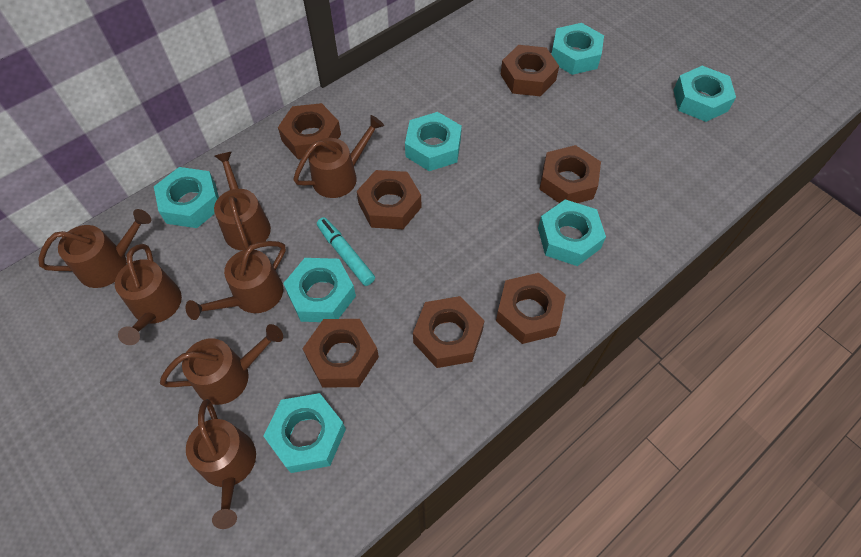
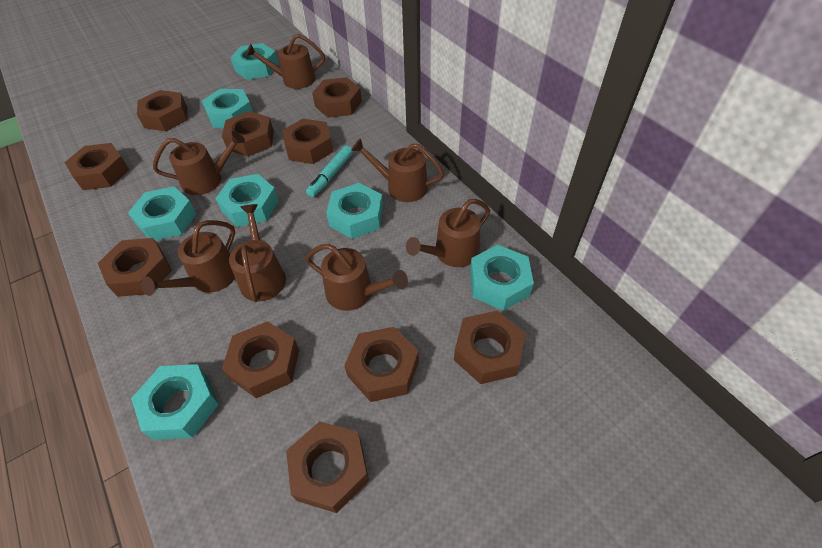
brown nut: 7 -> 10

